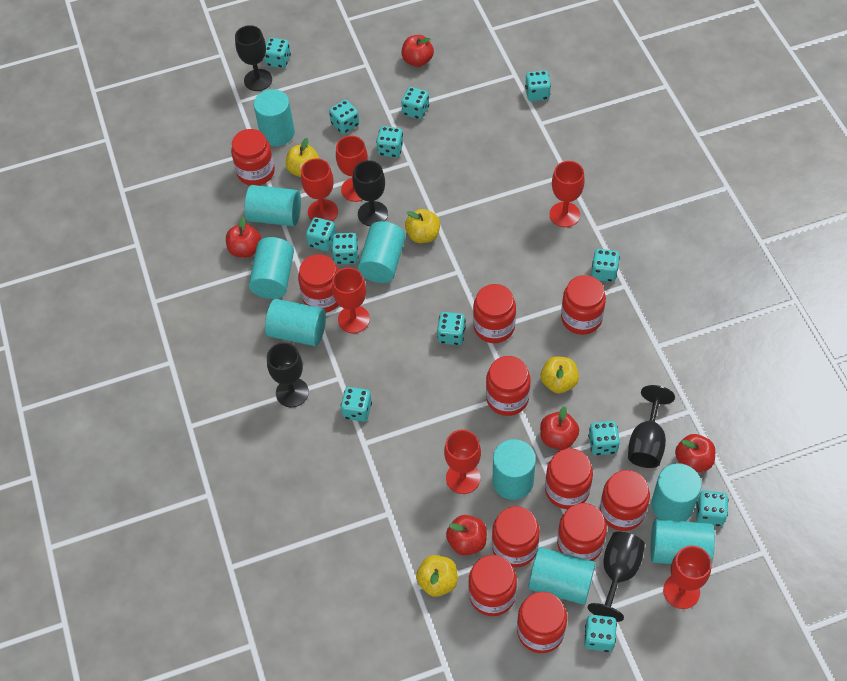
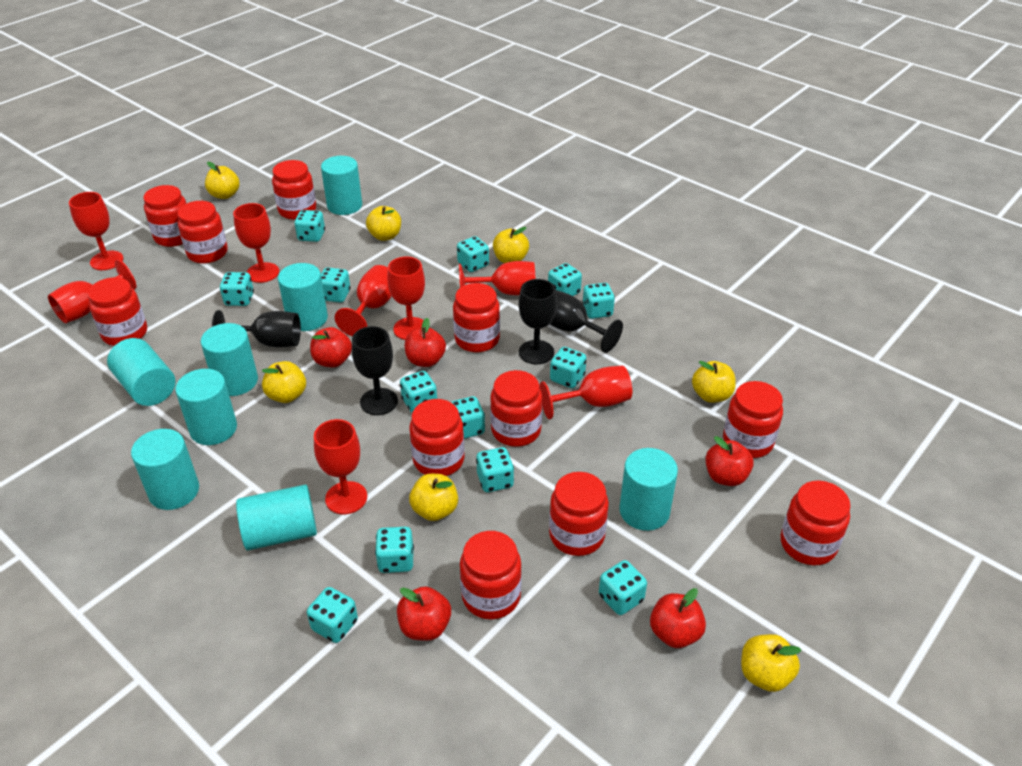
black goblet: 5 -> 4
red goblet: 6 -> 8
turquoise cylinder: 9 -> 8
yellow apple: 4 -> 7

